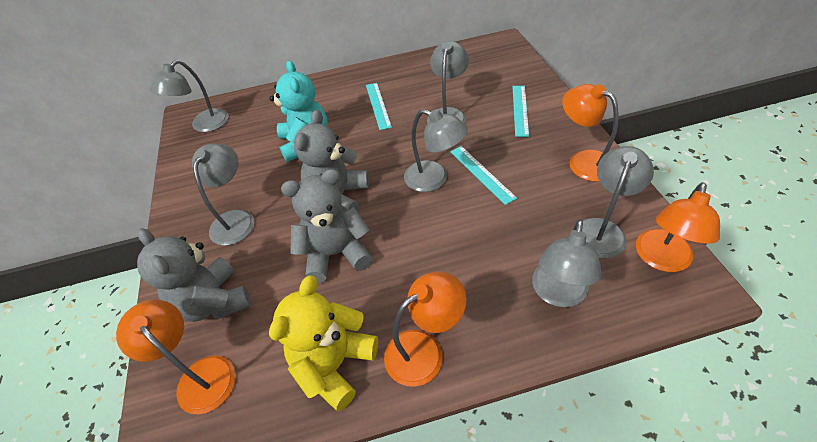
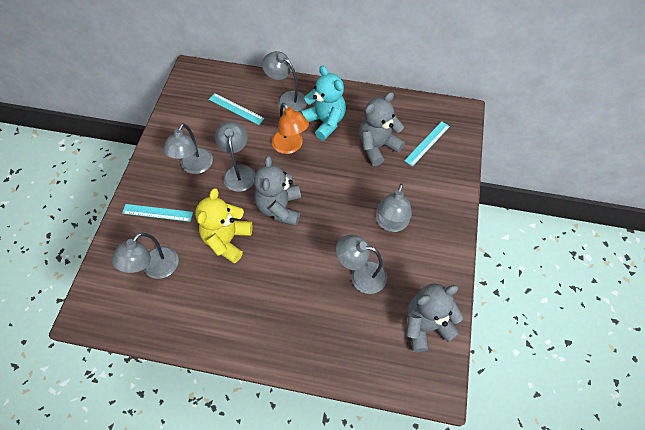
orange lamp: 4 -> 1

